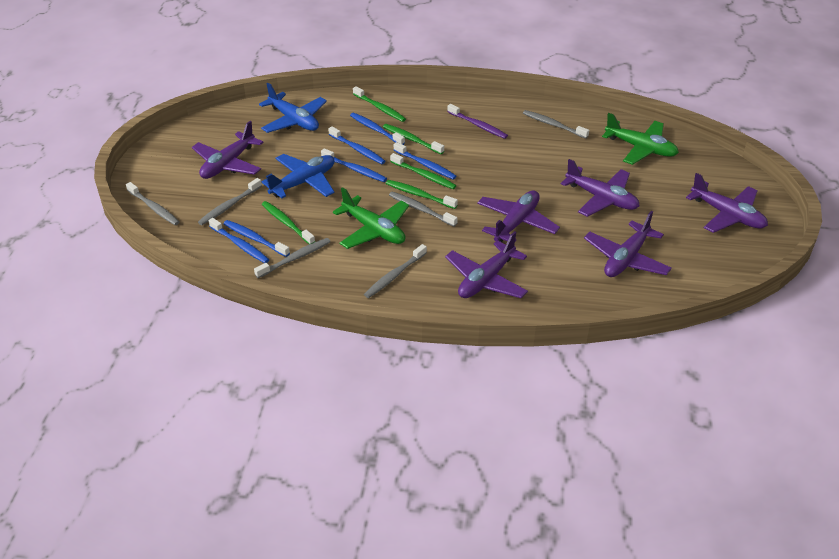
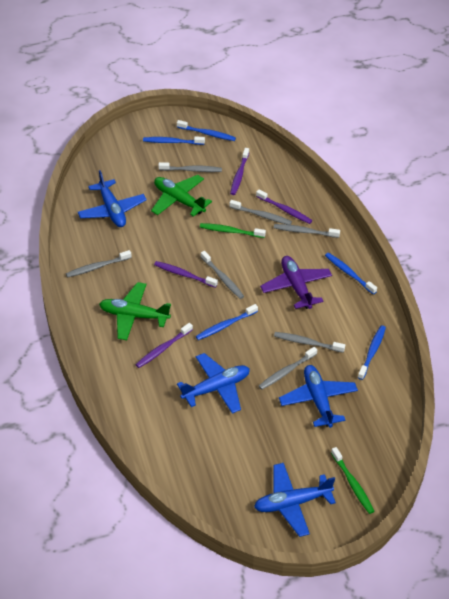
blue plane: 2 -> 4
blue toothbrush: 6 -> 5
green toothbrush: 5 -> 2
grey toothbrush: 6 -> 7
purple plane: 6 -> 1
purple toothbrush: 1 -> 4

